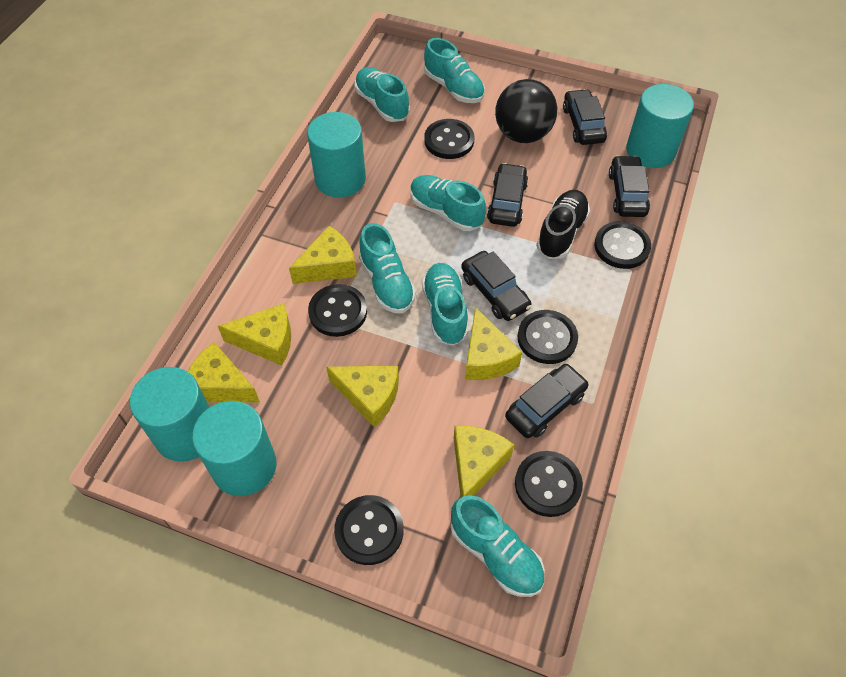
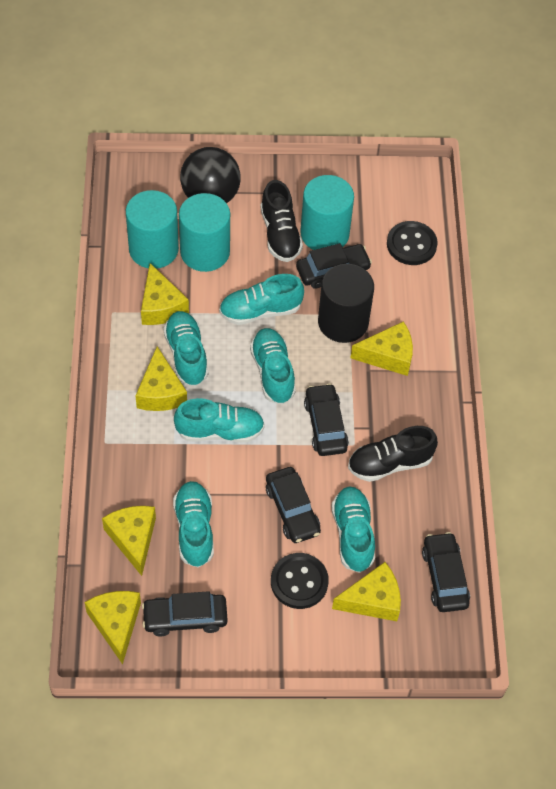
black button: 6 -> 2
black cylinder: 0 -> 1
black shoe: 1 -> 2
turquoise cylinder: 4 -> 3

